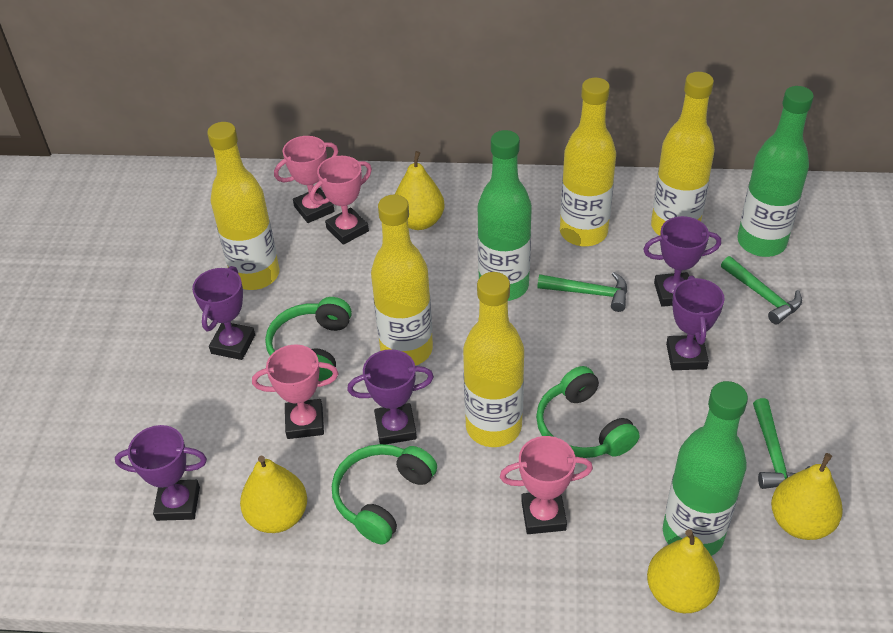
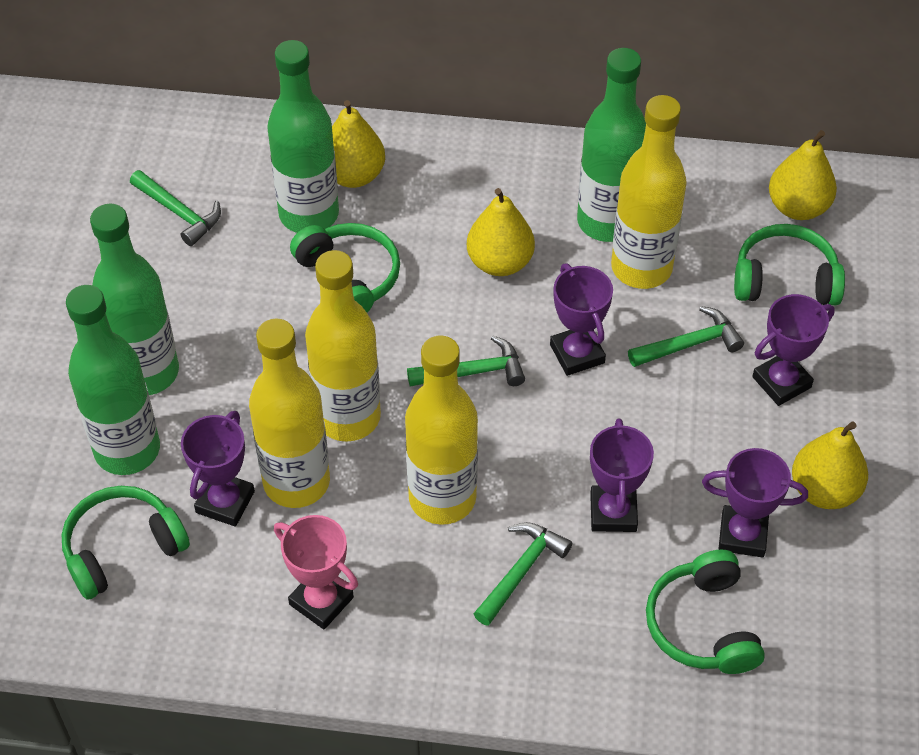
green bottle: 3 -> 4
green hammer: 3 -> 4
green headphones: 3 -> 4
pink trophy: 4 -> 1
yellow bottle: 5 -> 4

